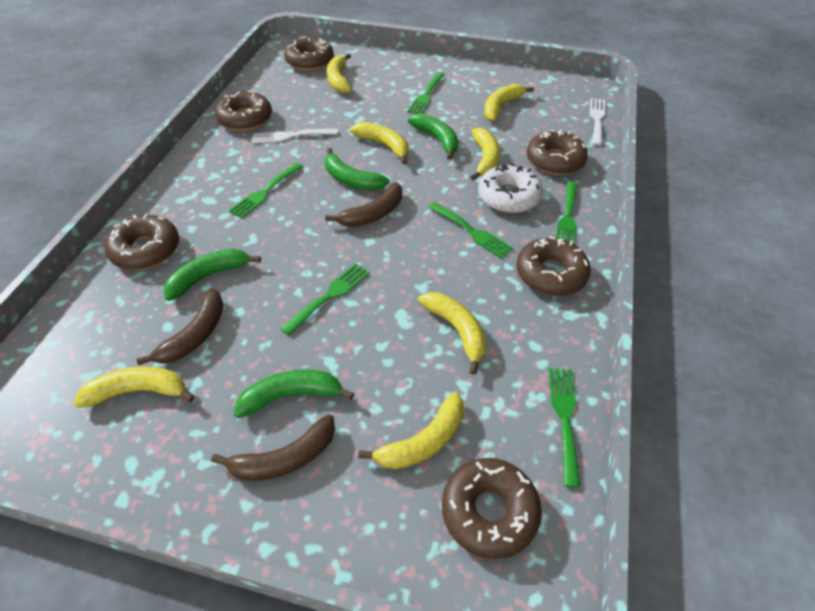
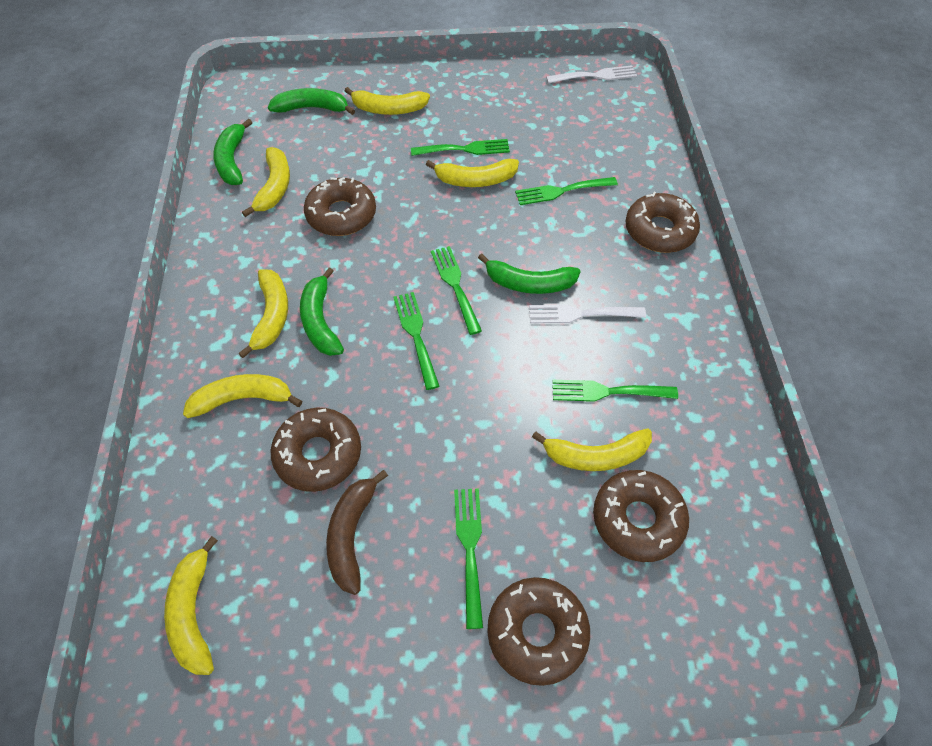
brown banana: 3 -> 1
brown donut: 6 -> 5
white donut: 1 -> 0

